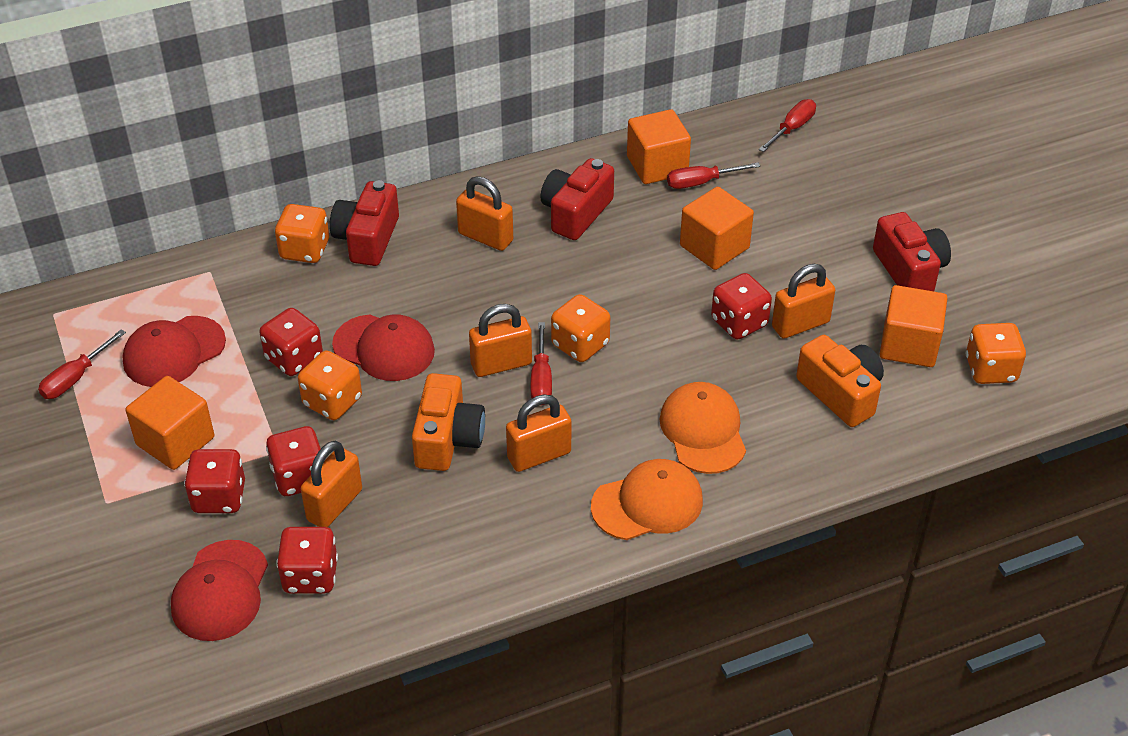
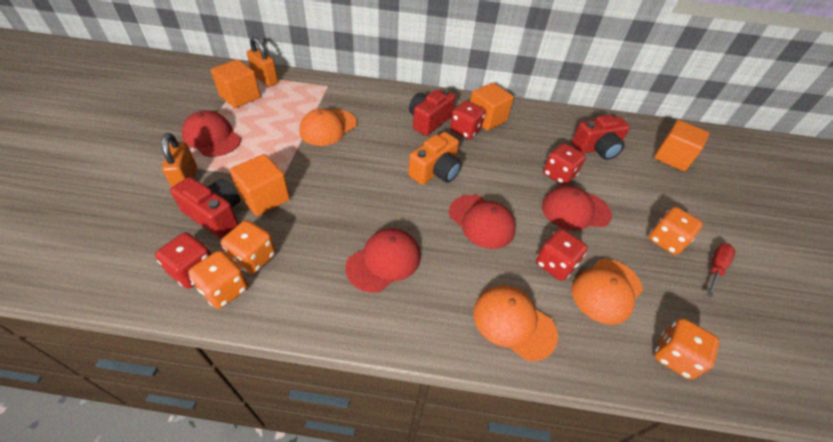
orange camera: 2 -> 1
orange cap: 2 -> 3
orange padlock: 5 -> 2
red cap: 3 -> 4
red dice: 5 -> 4
red screwdriver: 4 -> 1

